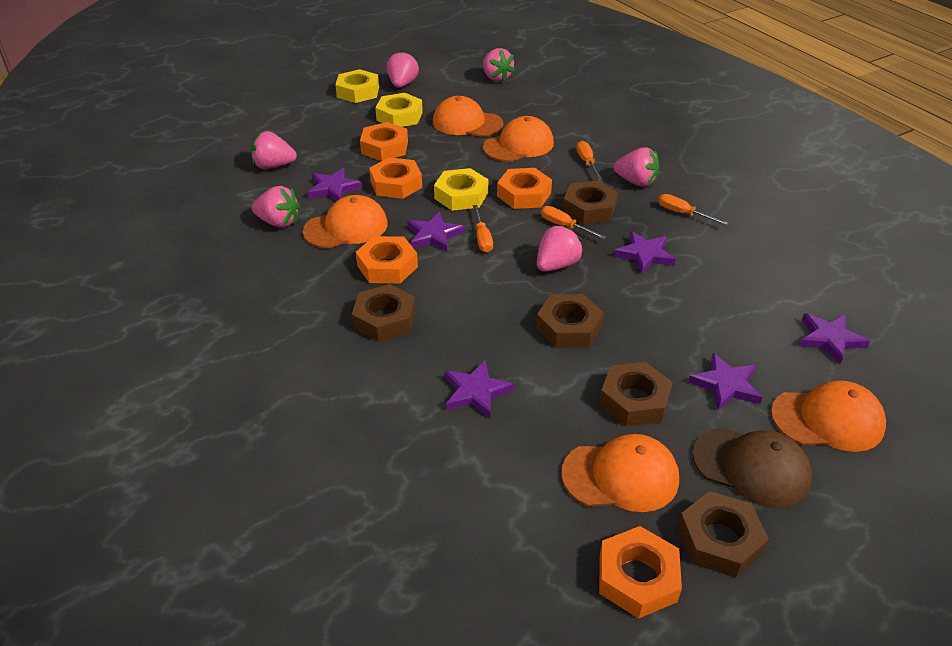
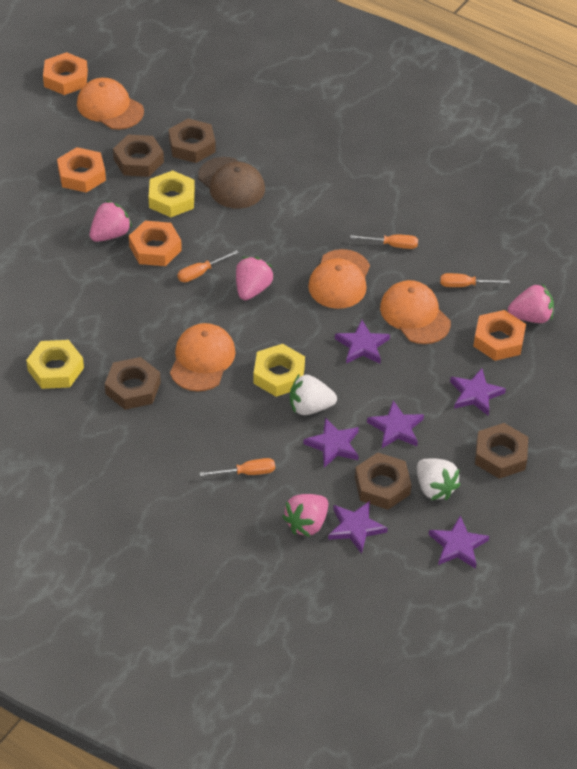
orange cap: 5 -> 4
orange nut: 5 -> 4
pink strawberry: 6 -> 4
white strawberry: 0 -> 2

